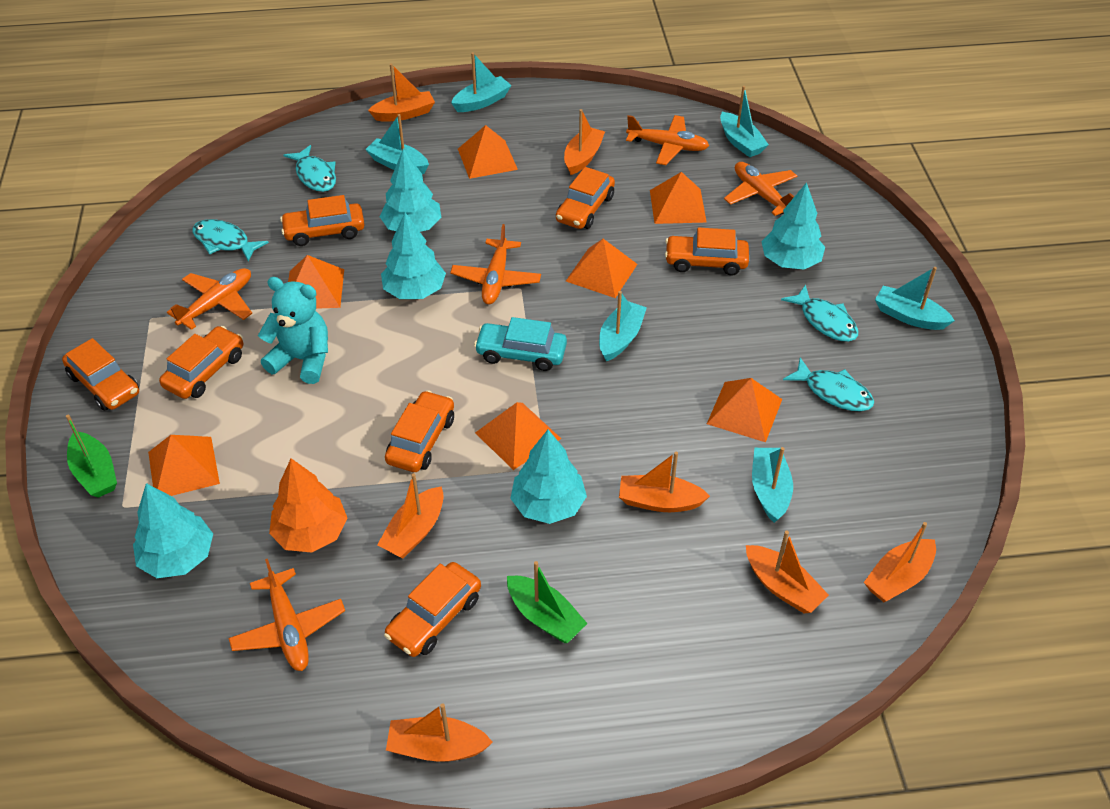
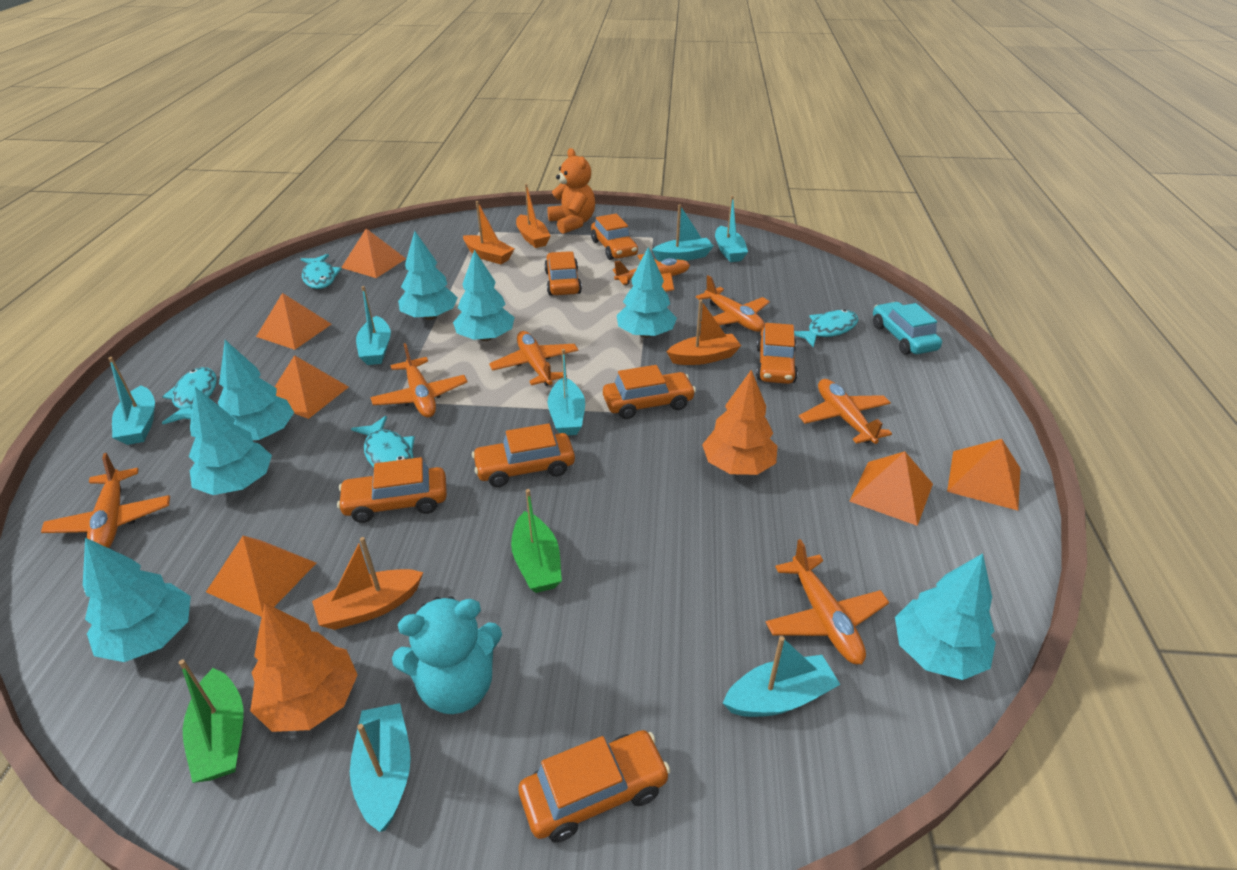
orange boat: 7 -> 4
orange plane: 5 -> 7
orange pyramid: 7 -> 6
orange teddy bear: 0 -> 1
orange tree: 1 -> 2
turquoise boat: 6 -> 7
turquoise tree: 5 -> 7

